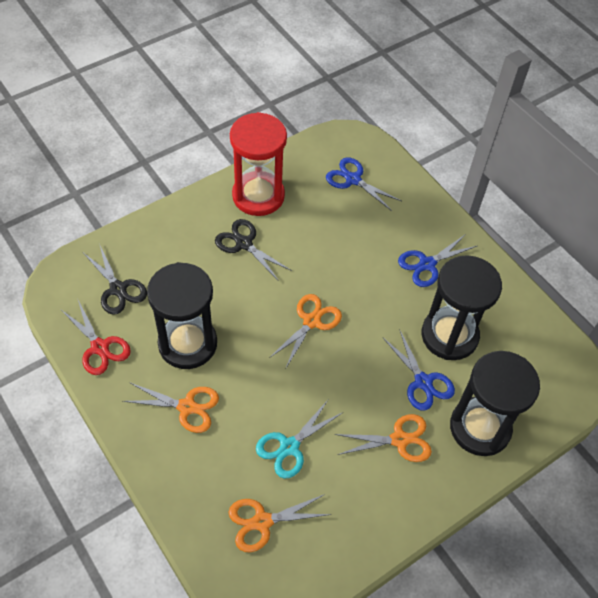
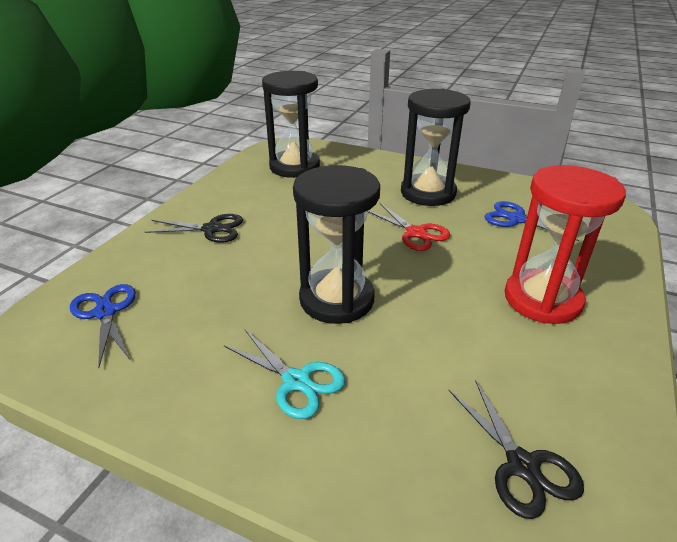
blue scissors: 3 -> 2
orange scissors: 4 -> 0

